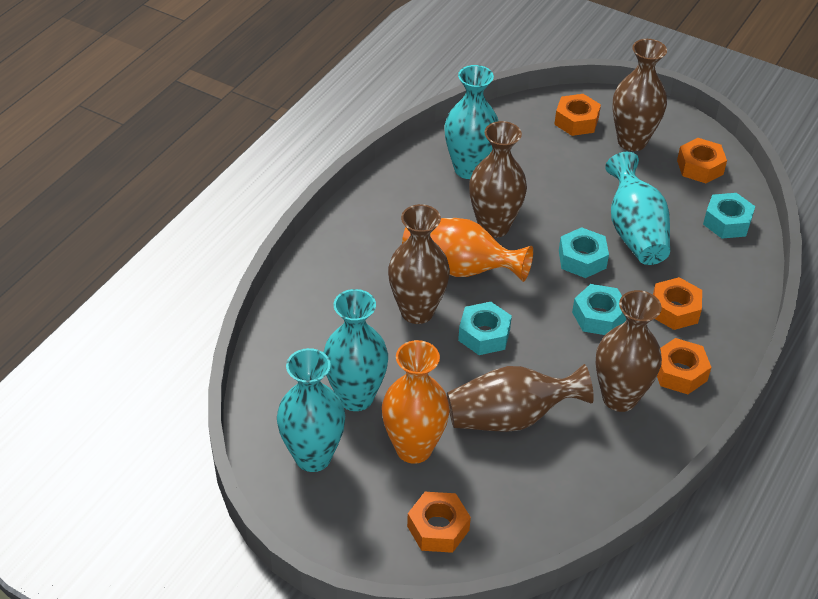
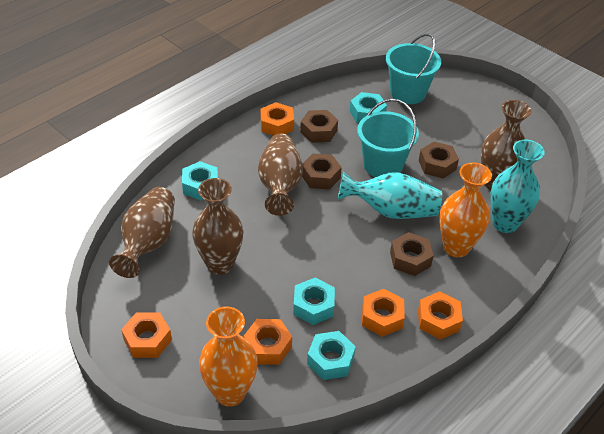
brown nut: 0 -> 4
brown vase: 5 -> 4
turquoise bucket: 0 -> 2
turquoise vase: 4 -> 2

